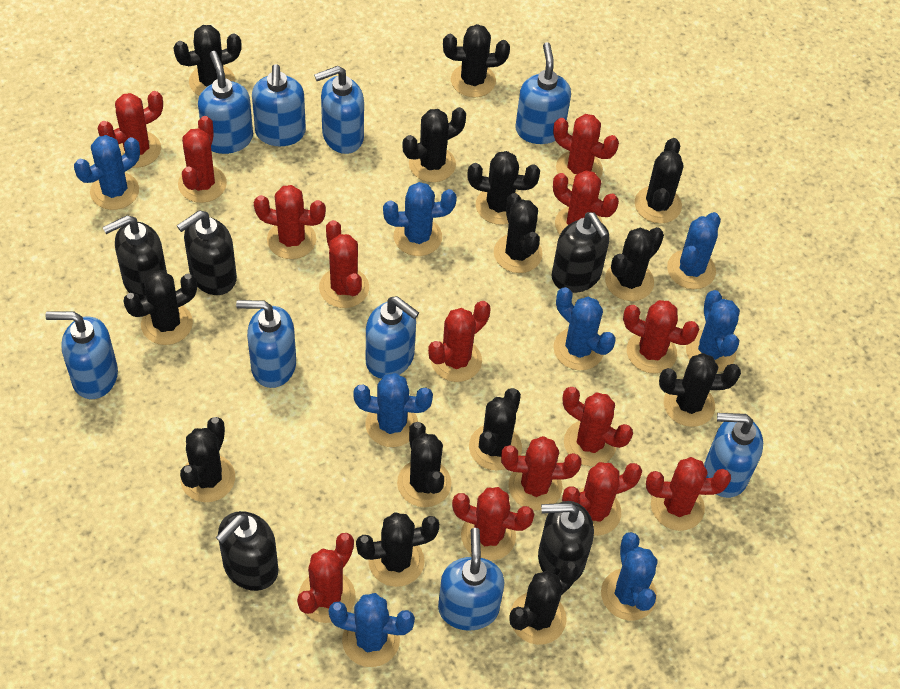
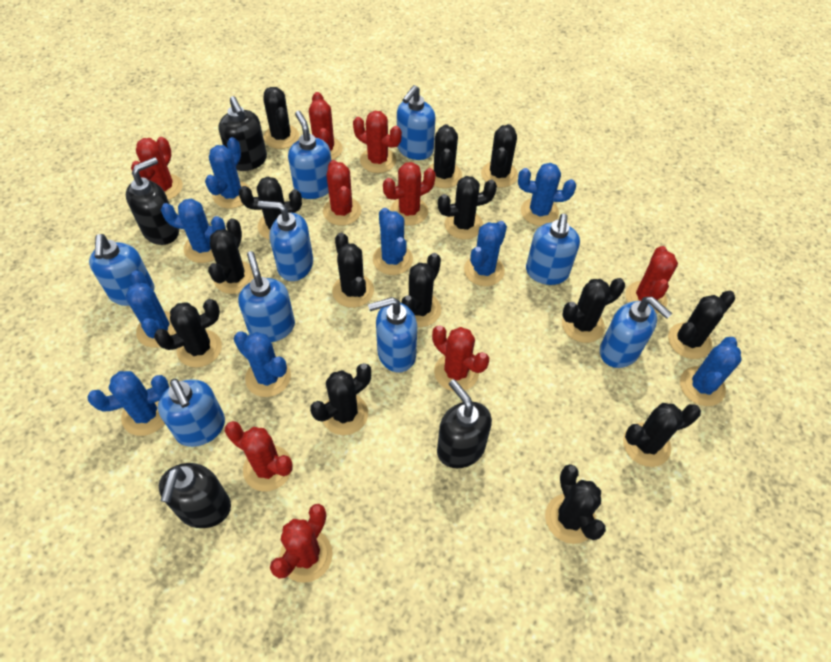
black soap dispenser: 5 -> 4
blue cactus: 8 -> 9
red cactus: 14 -> 9

